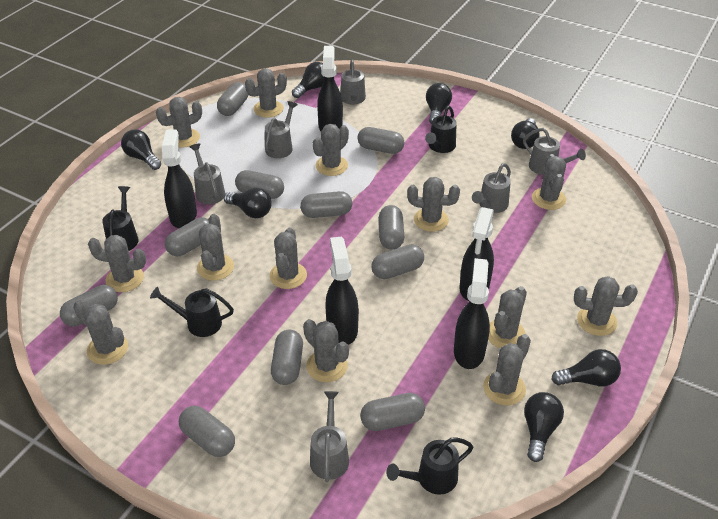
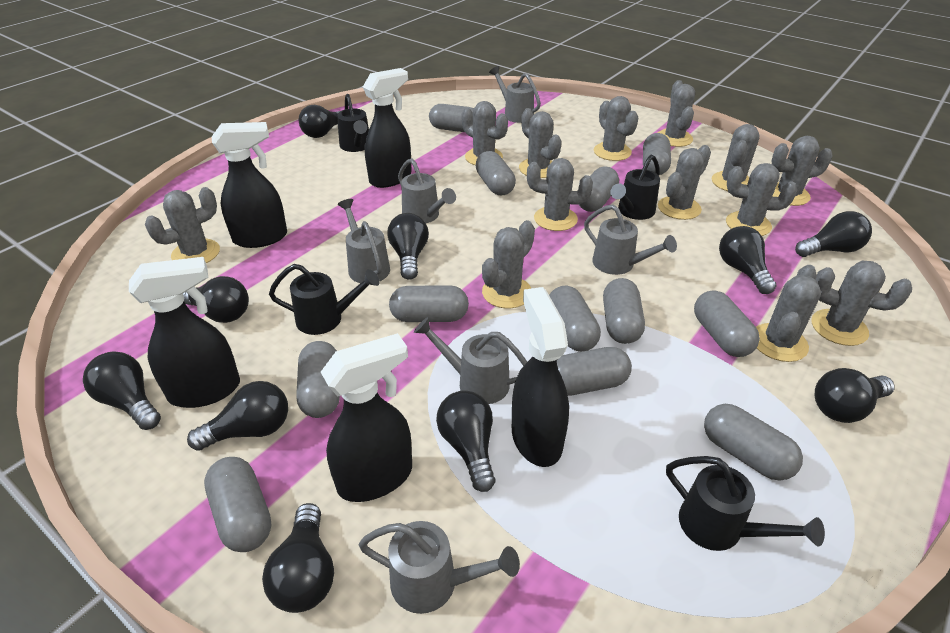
black light bulb: 7 -> 10
grey capsule: 11 -> 12

